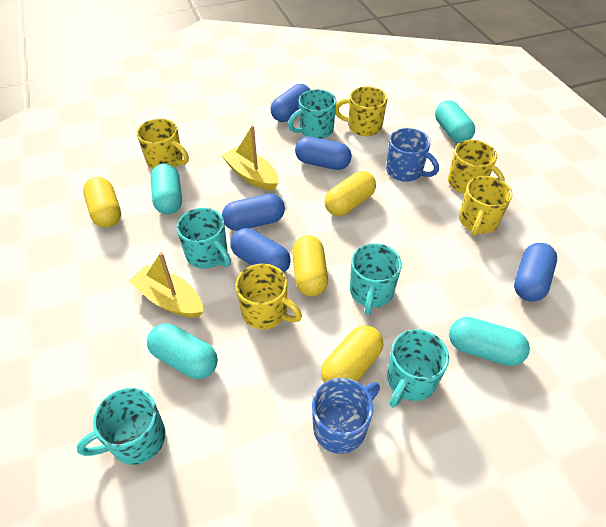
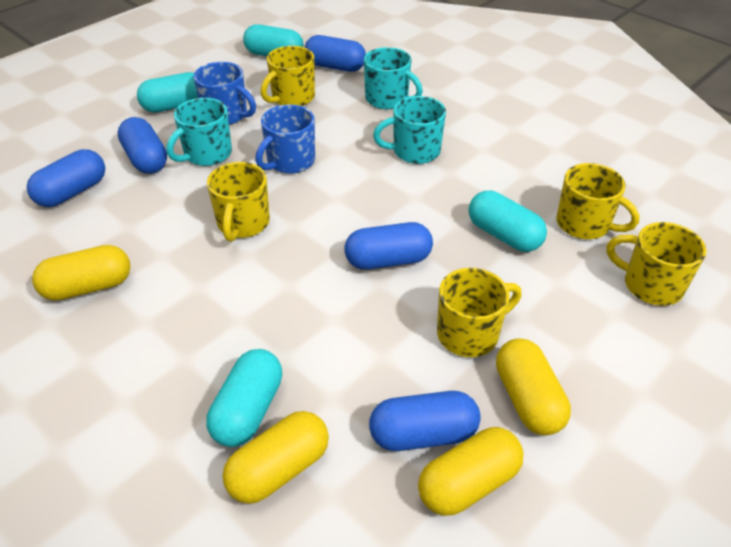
turquoise mug: 5 -> 3
yellow boat: 2 -> 0

